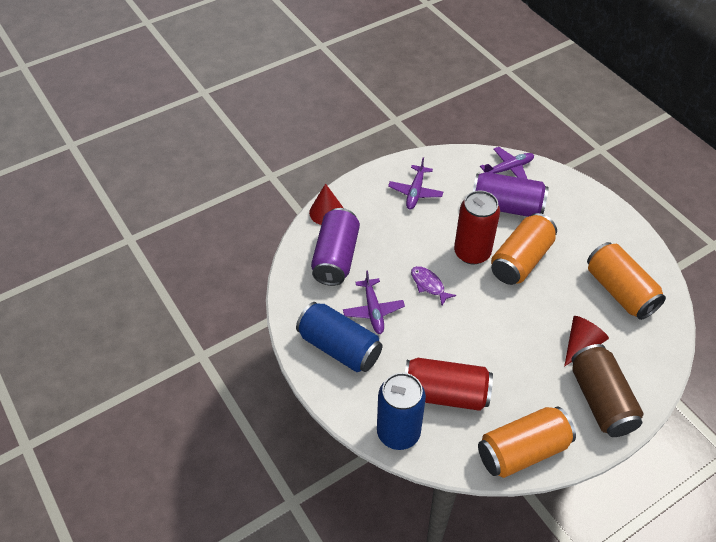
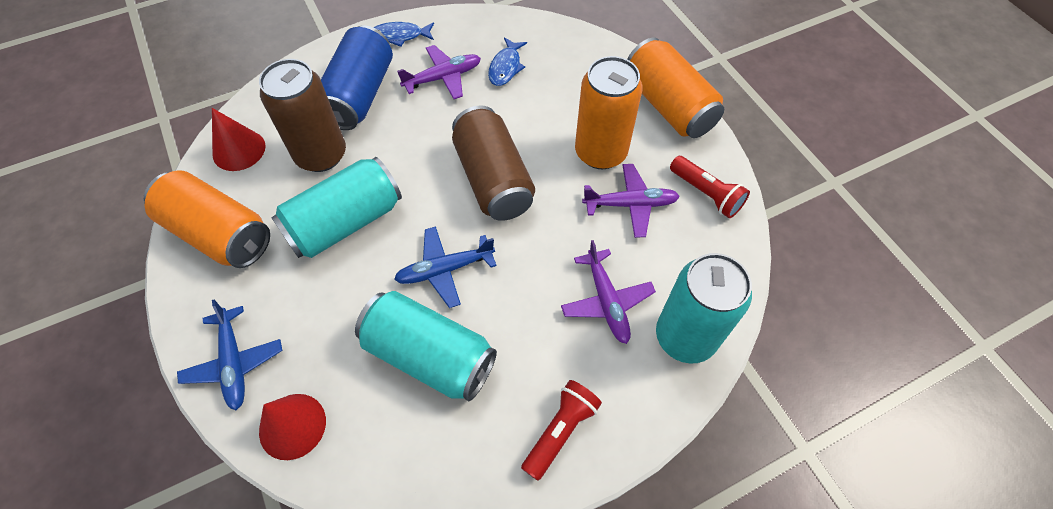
blue can: 2 -> 1
blue fish: 0 -> 2
blue plane: 0 -> 2
brown can: 1 -> 2
purple can: 2 -> 0
purple fish: 1 -> 0
red can: 2 -> 0
red flashlight: 0 -> 2
turquoise can: 0 -> 3

